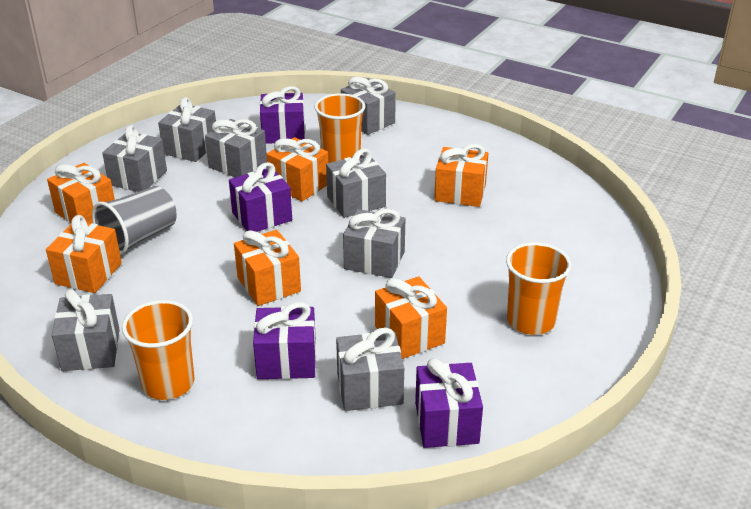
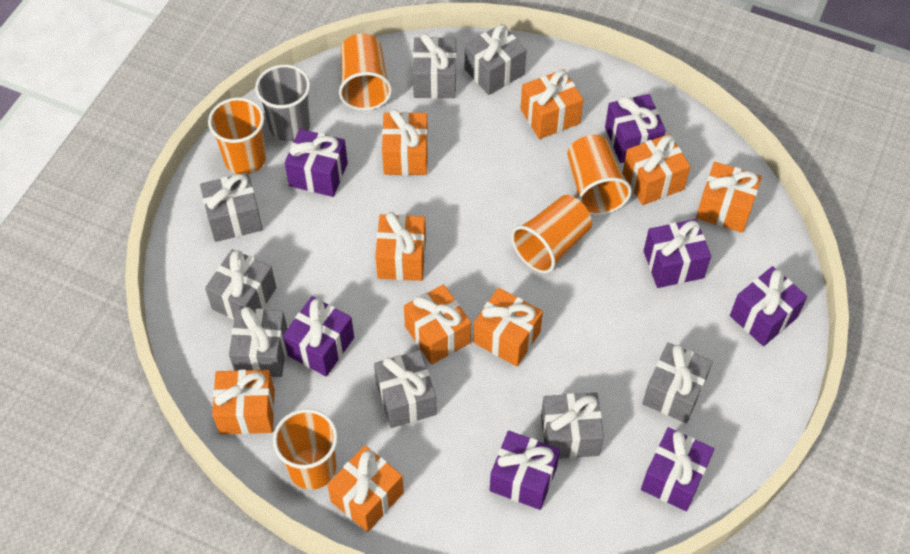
orange cup: 3 -> 5
orange gift: 6 -> 9
purple gift: 4 -> 7

